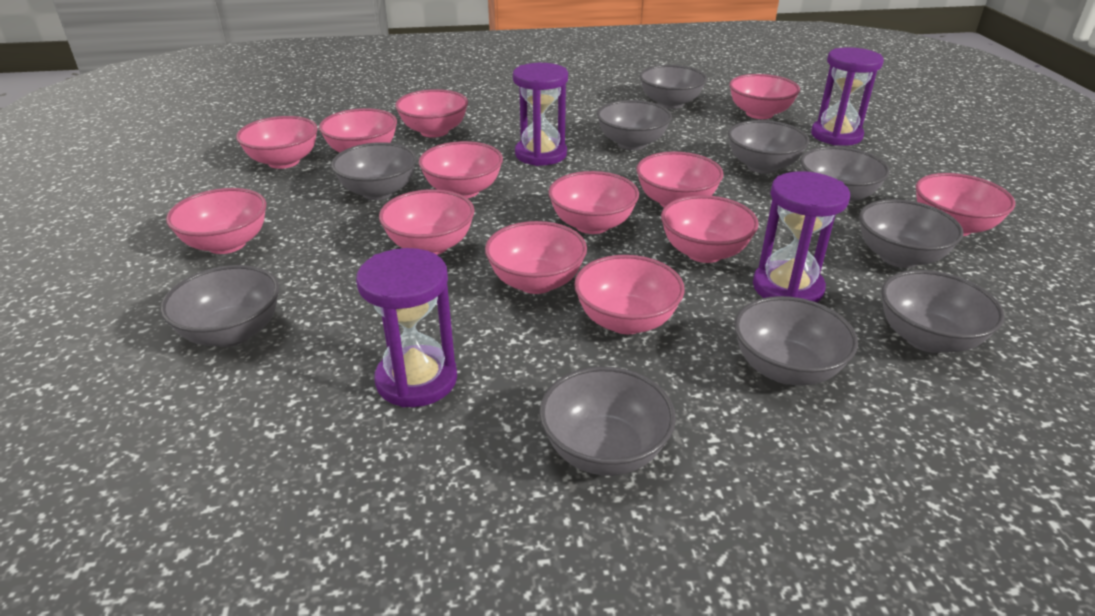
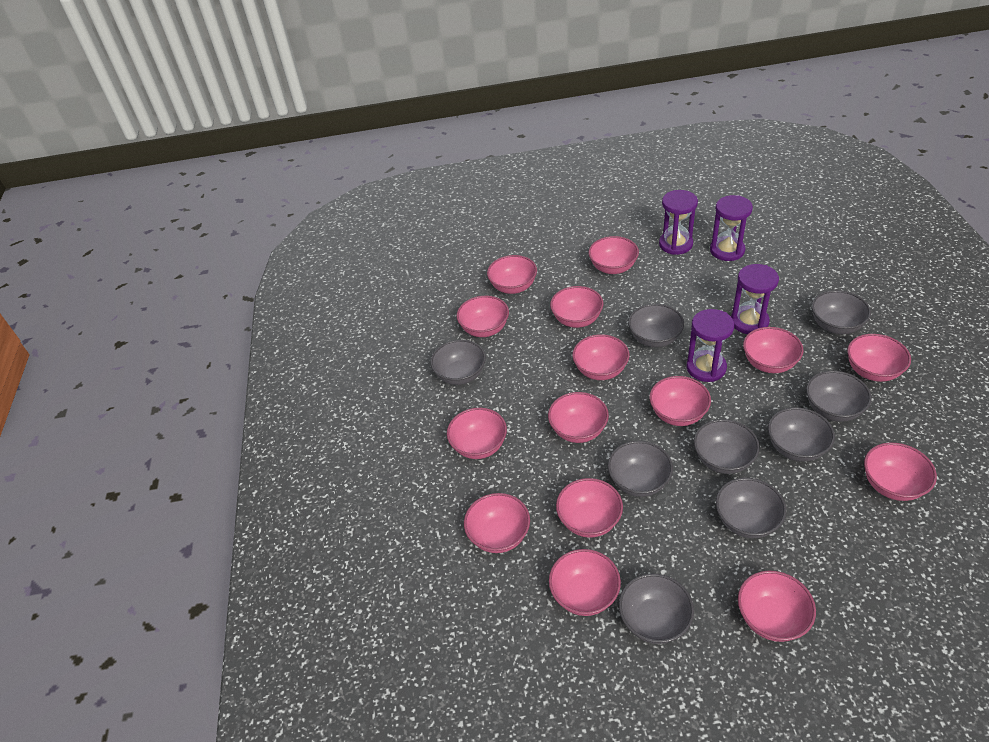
grey bowl: 10 -> 9
pink bowl: 13 -> 15

